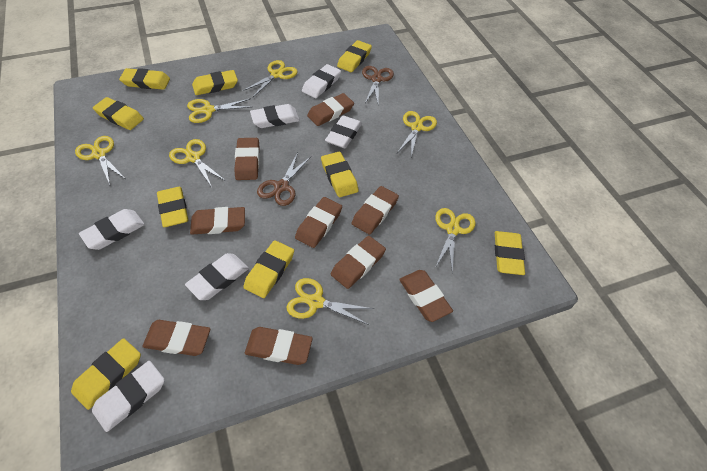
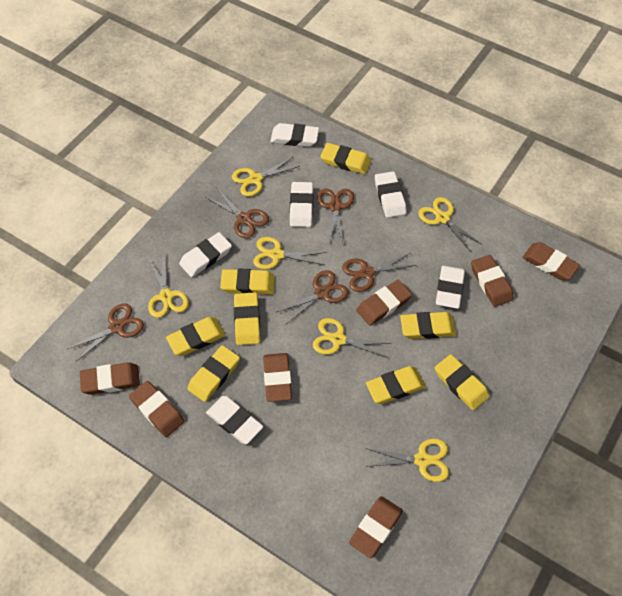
brown eraser: 9 -> 7
brown scissors: 2 -> 5
yellow eraser: 9 -> 8
yellow scissors: 7 -> 6

